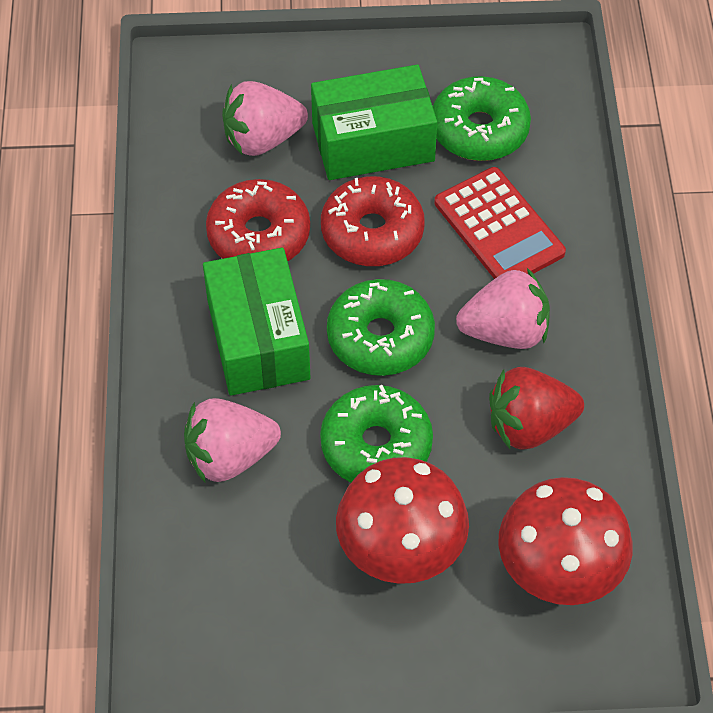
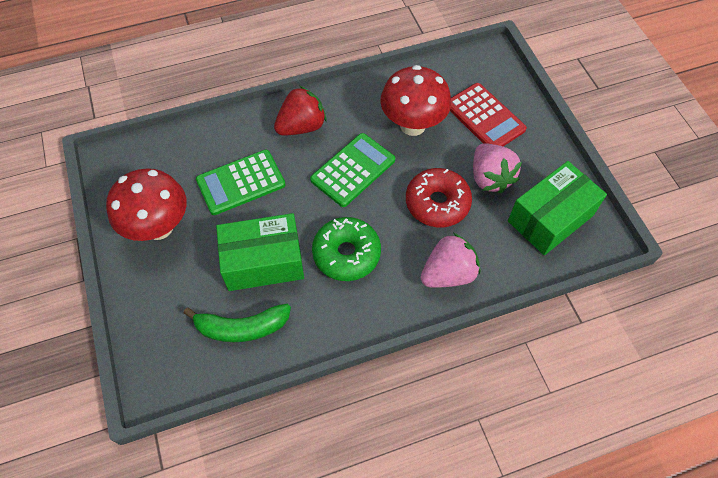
green banana: 0 -> 1
green calculator: 0 -> 2
green donut: 3 -> 1
pink strawberry: 3 -> 2
red donut: 2 -> 1

